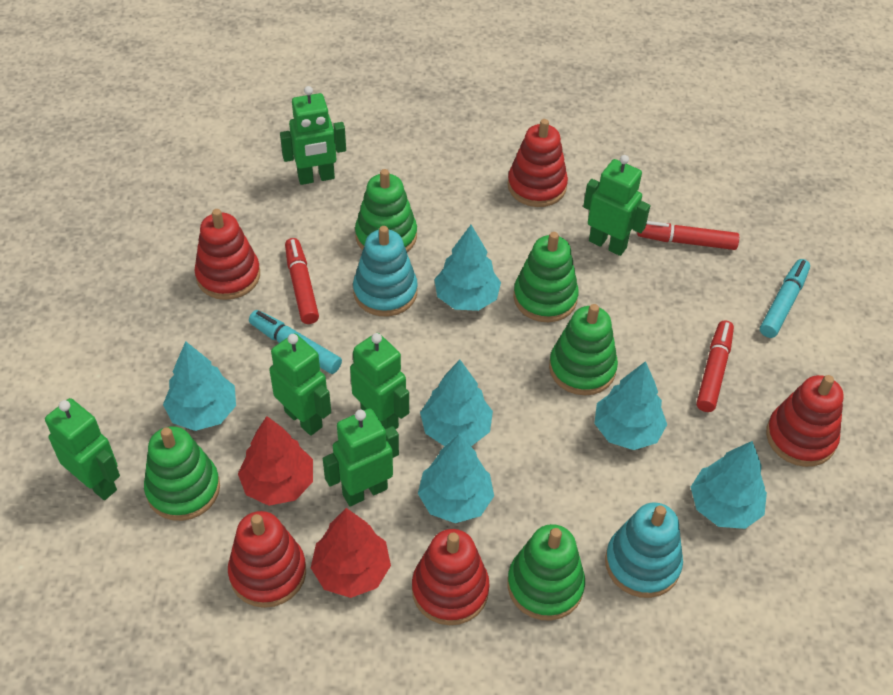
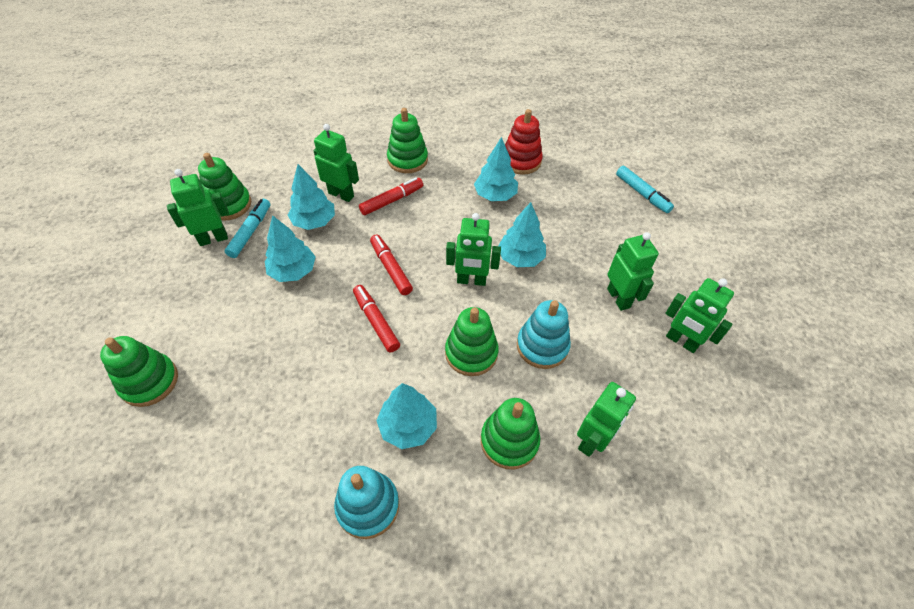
red stacking toy: 5 -> 1
red tree: 2 -> 0
turquoise tree: 6 -> 5

